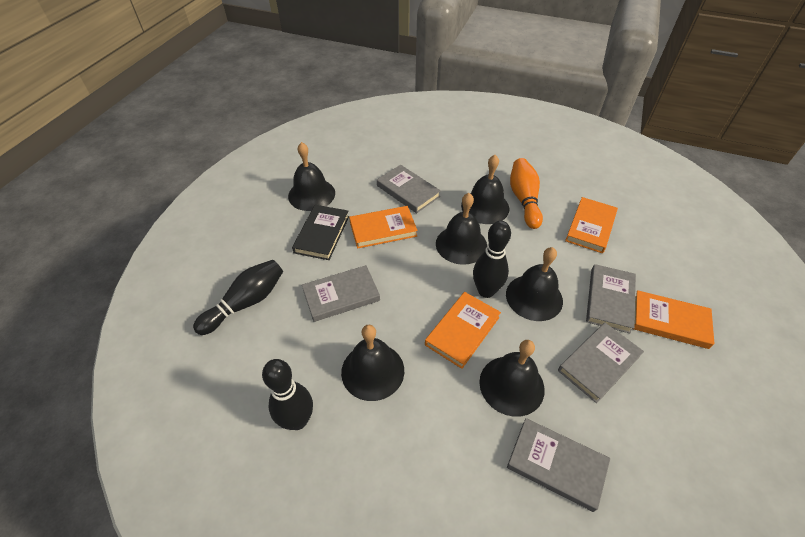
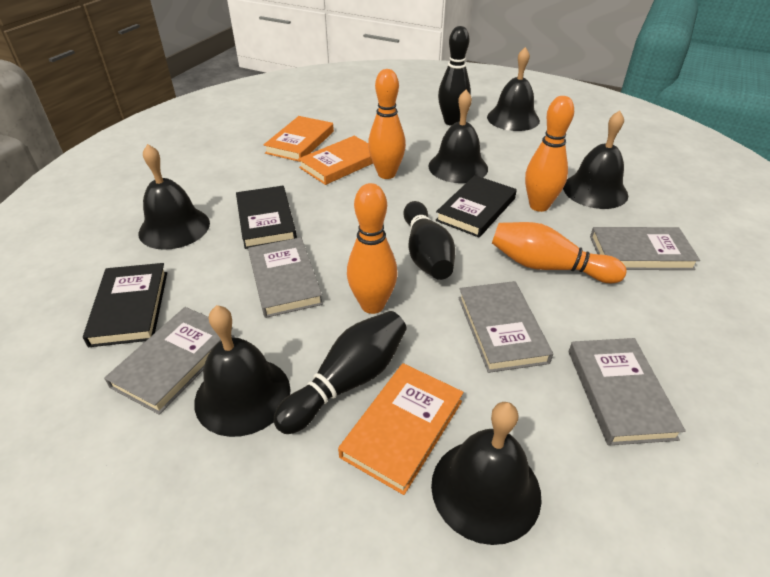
black book: 1 -> 3
orange book: 4 -> 3
orange bowling pin: 1 -> 4

